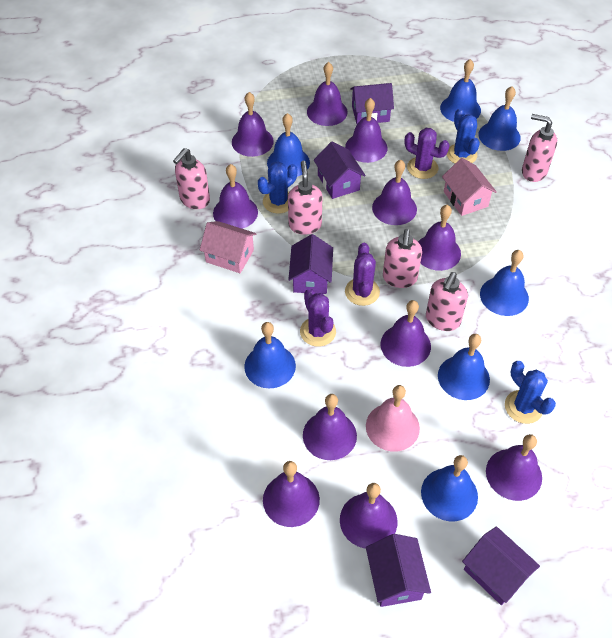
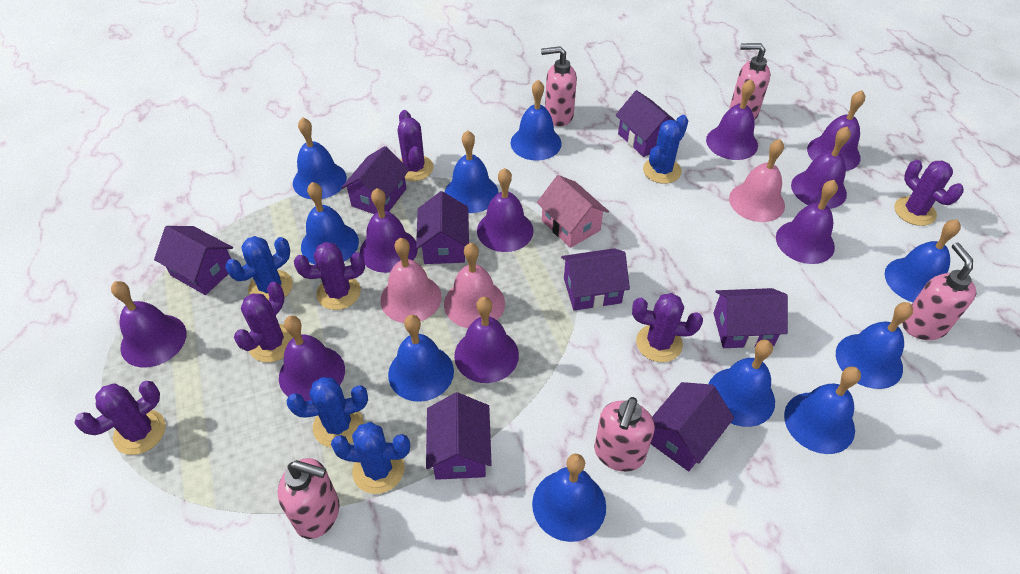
blue bell: 7 -> 10
blue cactus: 3 -> 4
pink bell: 1 -> 3
pink house: 2 -> 1
purple bell: 11 -> 9
purple cactus: 3 -> 6
purple house: 5 -> 8

